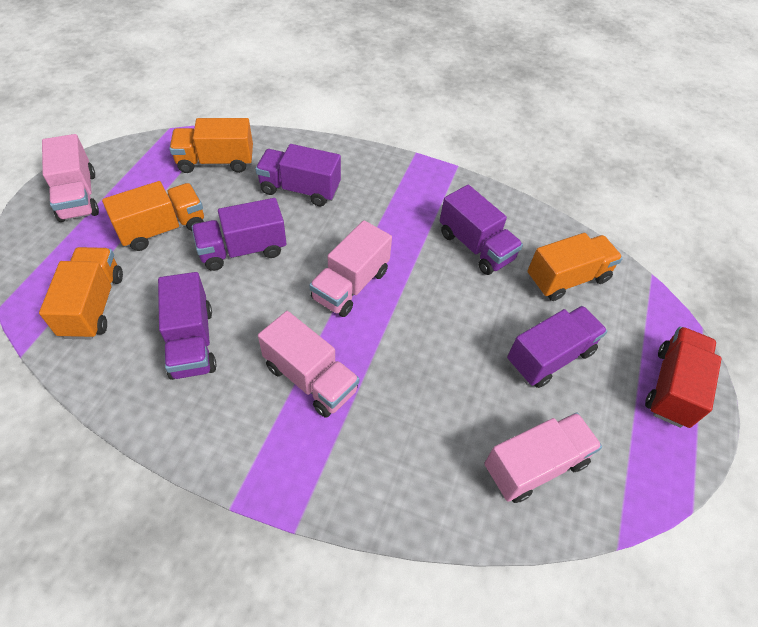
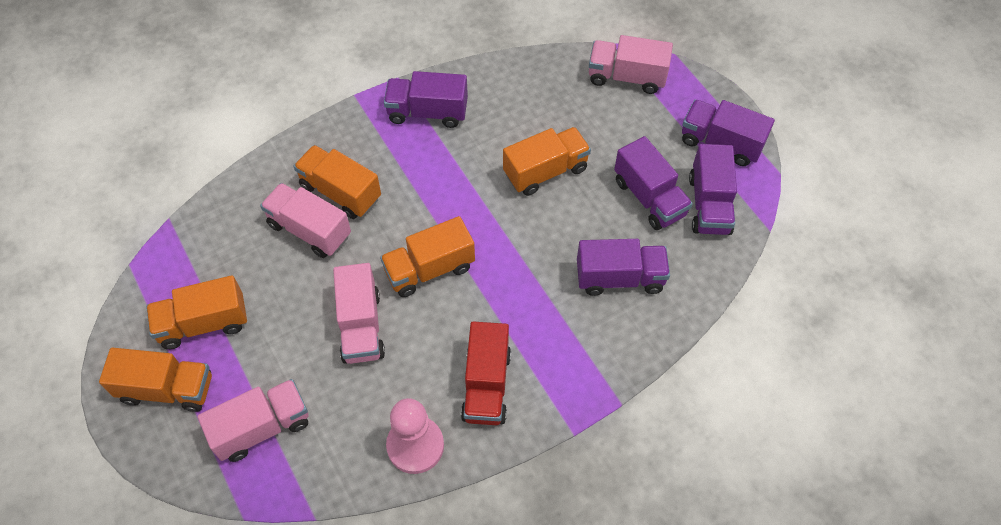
orange truck: 4 -> 5
pink pawn: 0 -> 1

